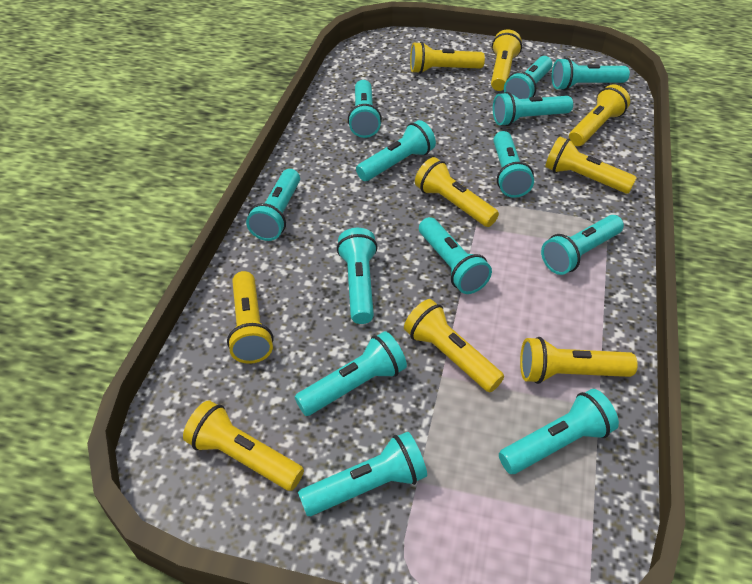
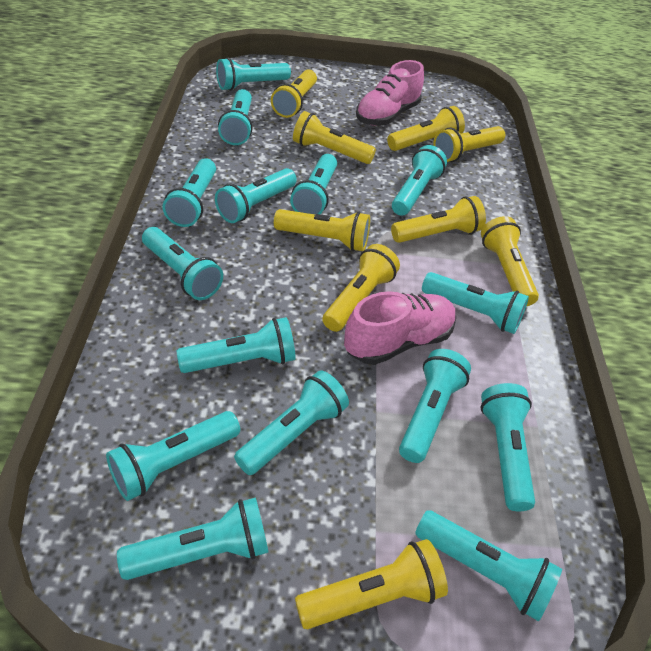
pink shoe: 0 -> 2
turquoise flashlight: 13 -> 15

